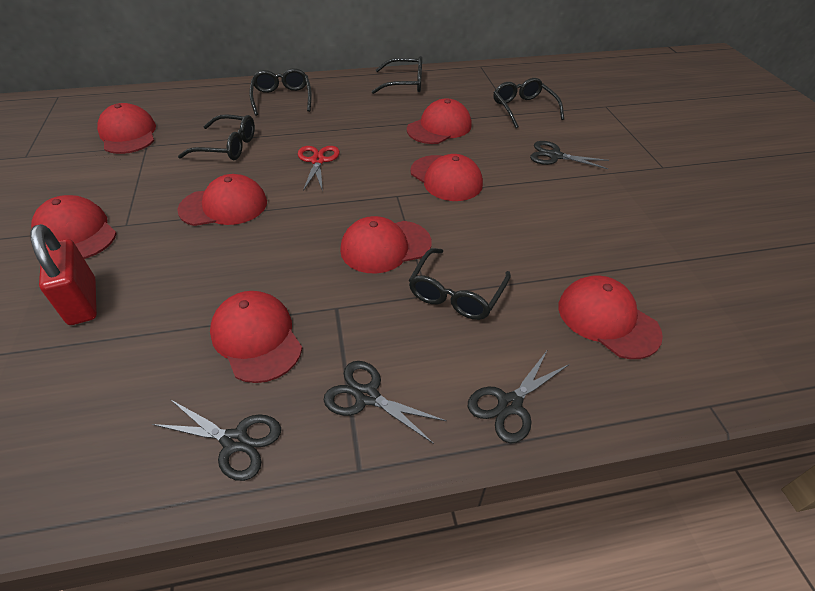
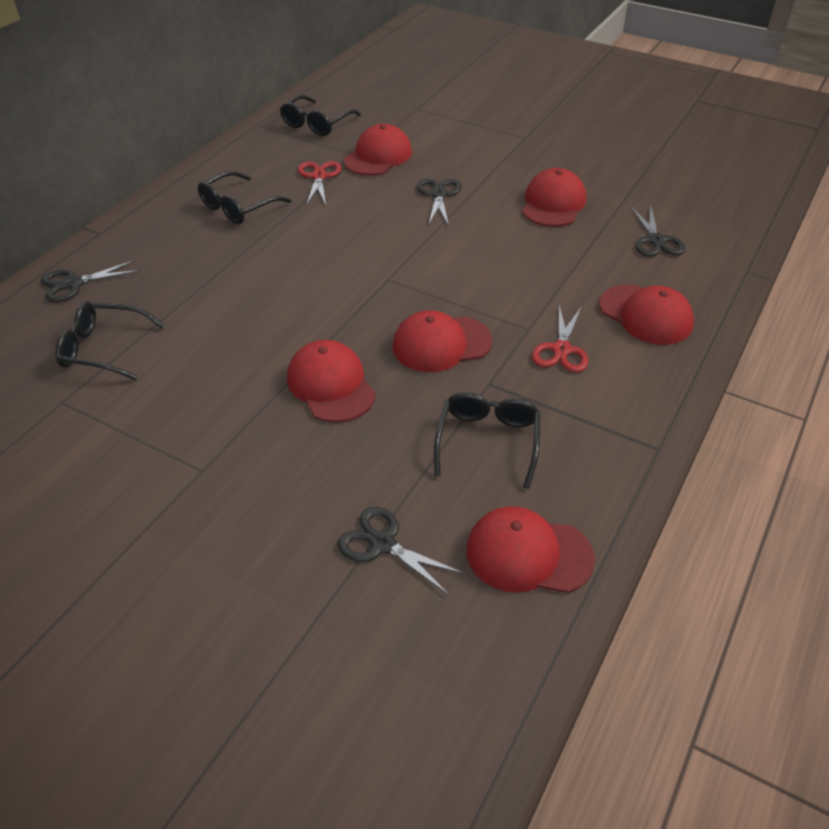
black glasses: 5 -> 4
red cap: 8 -> 6
red padlock: 1 -> 0
red scissors: 1 -> 2

